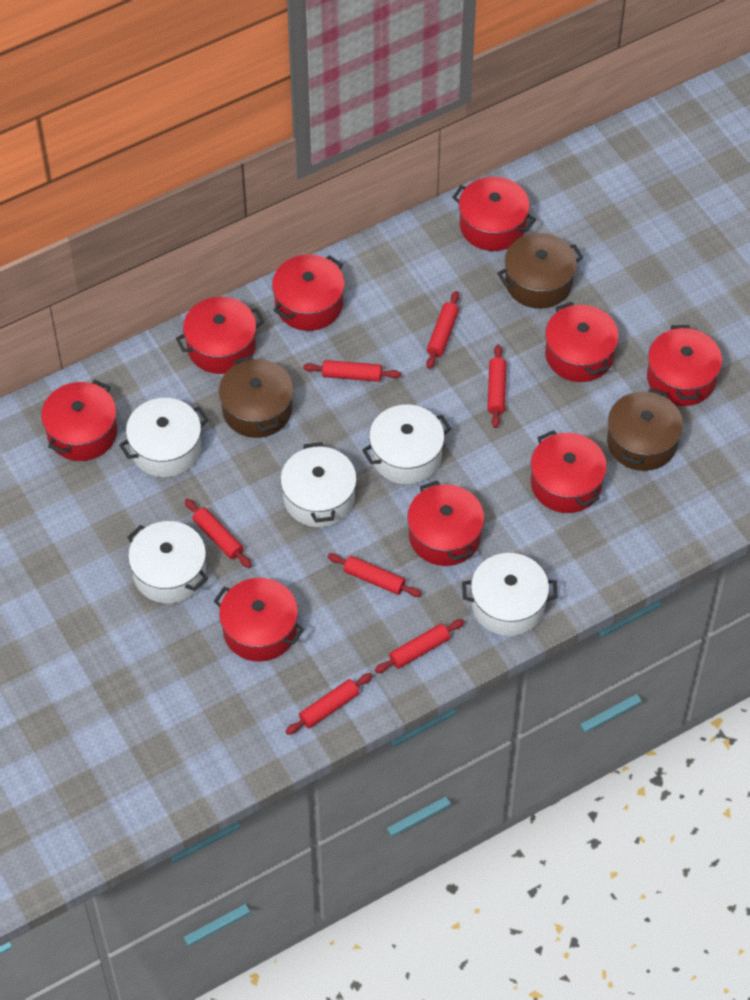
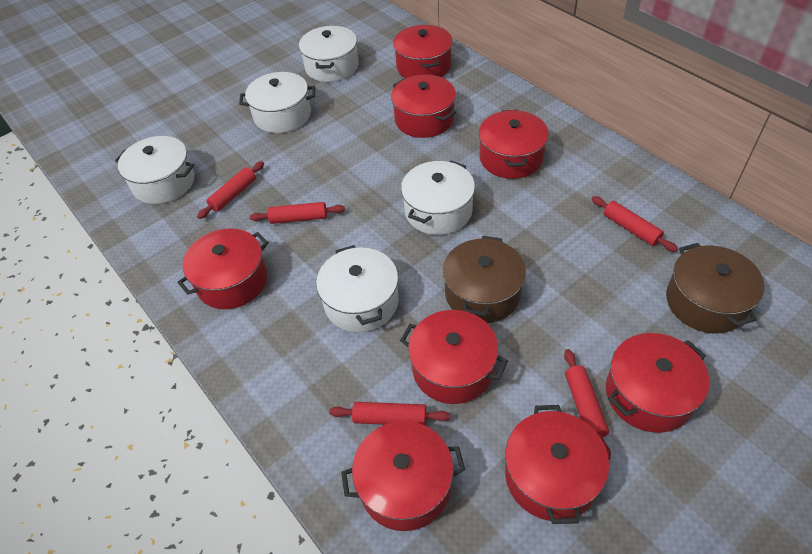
brown pot: 3 -> 2
red pot: 9 -> 8
red rolling pin: 7 -> 5

